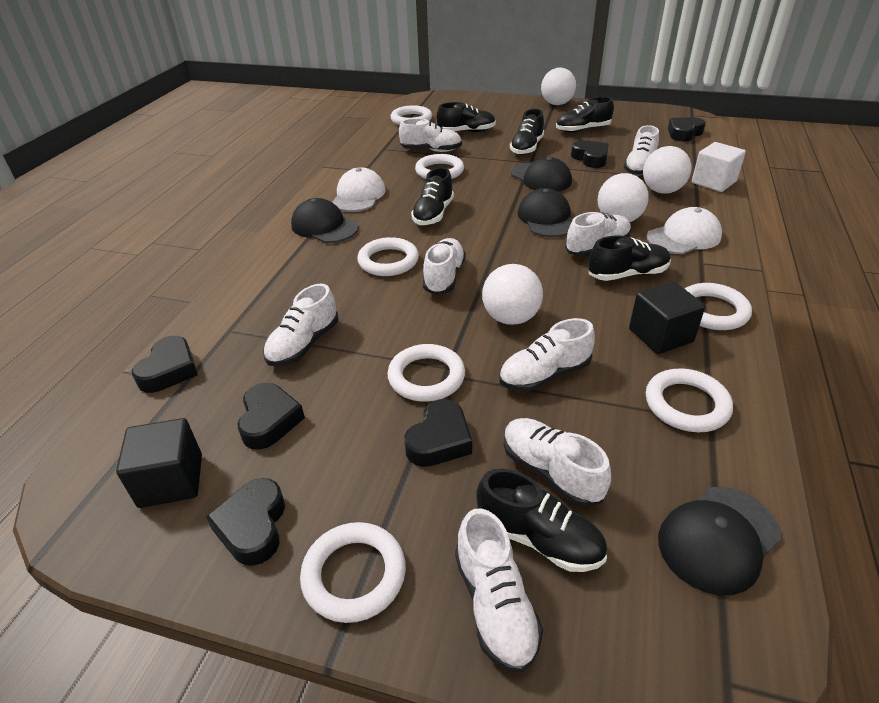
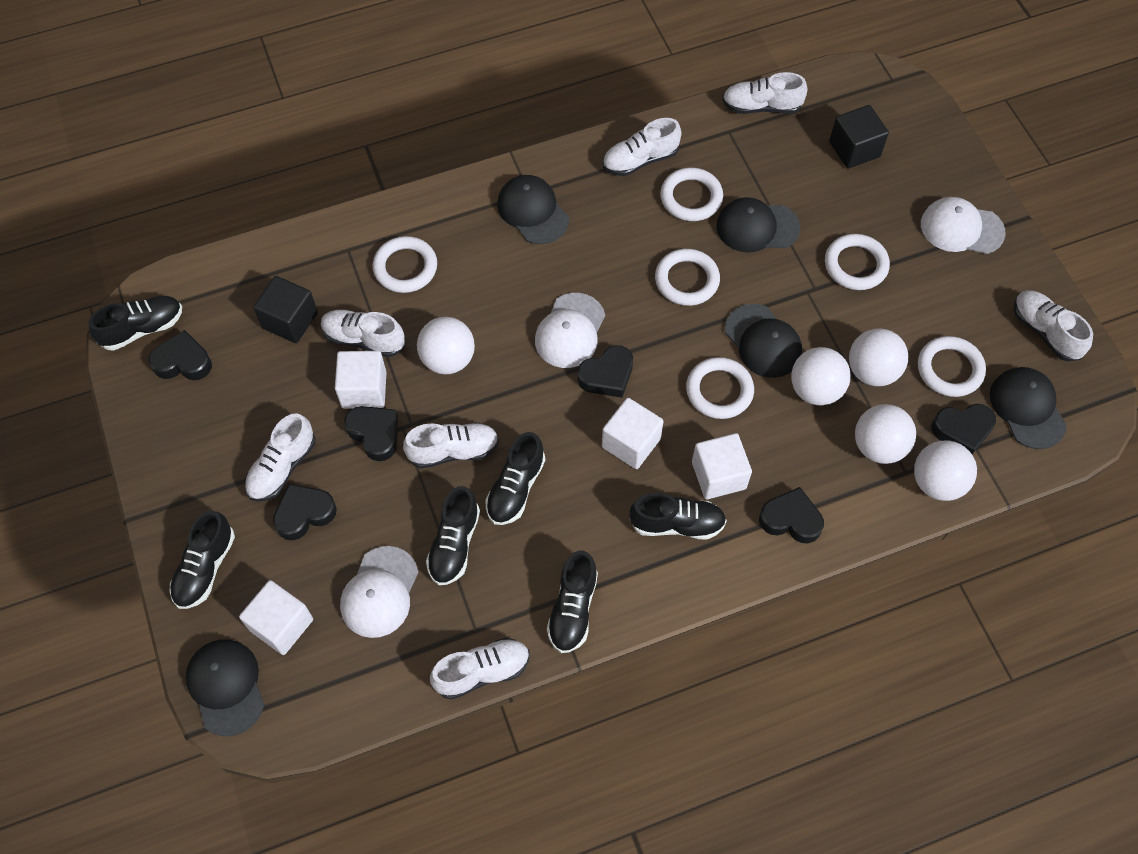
black cap: 4 -> 5
white ball: 4 -> 5
white cap: 2 -> 3
white cube: 1 -> 4
white ring: 7 -> 6
white shoe: 8 -> 7

